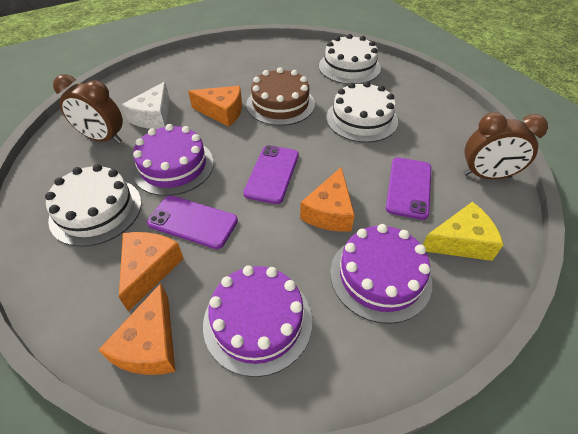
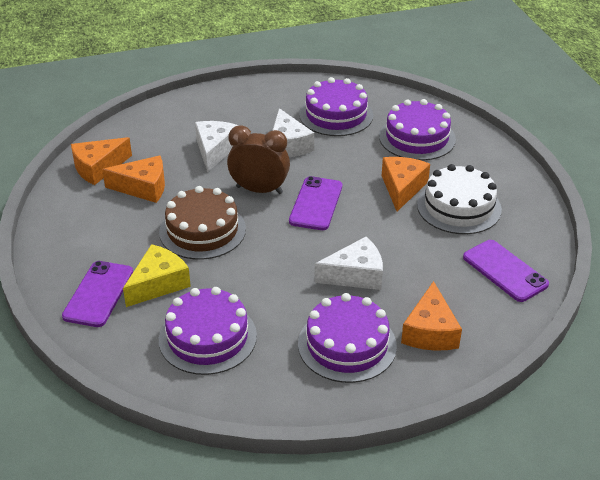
brown clock: 2 -> 1
purple cake: 3 -> 4
white cake: 3 -> 1
white cheese: 1 -> 3

